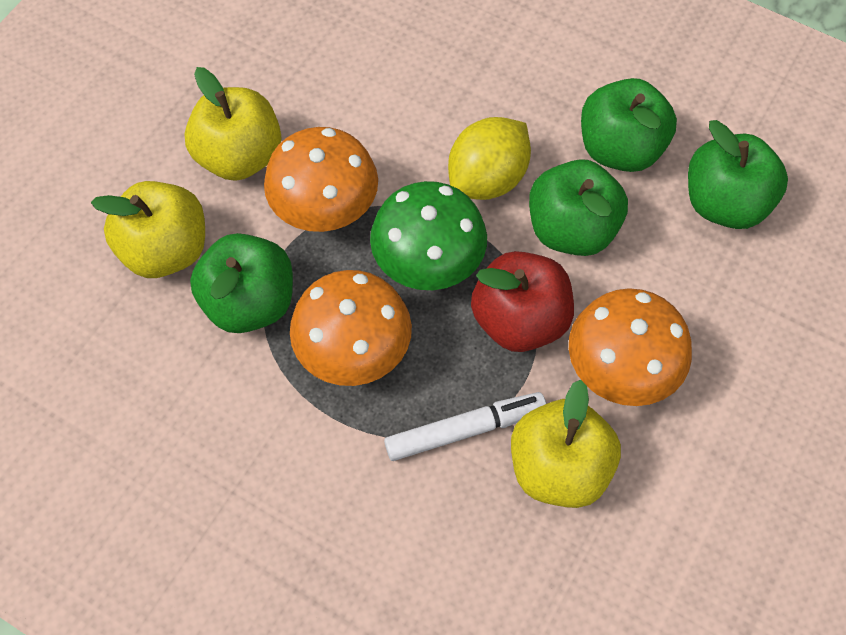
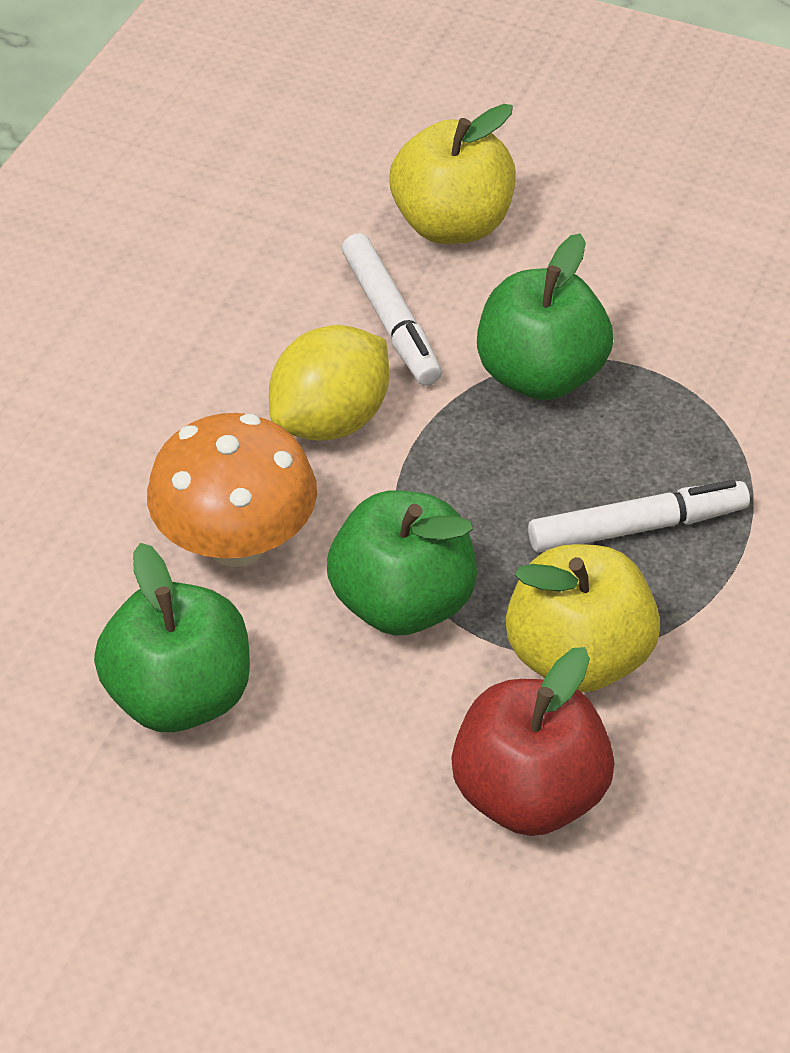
green apple: 4 -> 3
green mushroom: 1 -> 0
orange mushroom: 3 -> 1
white marker: 1 -> 2
yellow apple: 3 -> 2

